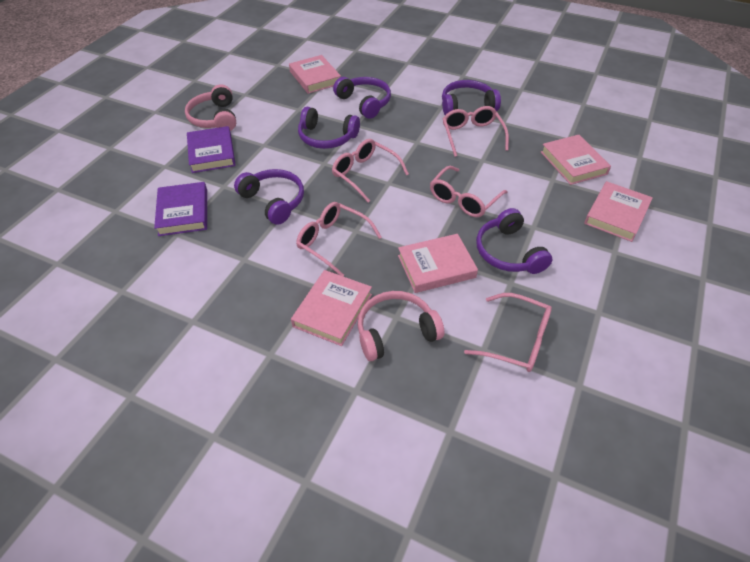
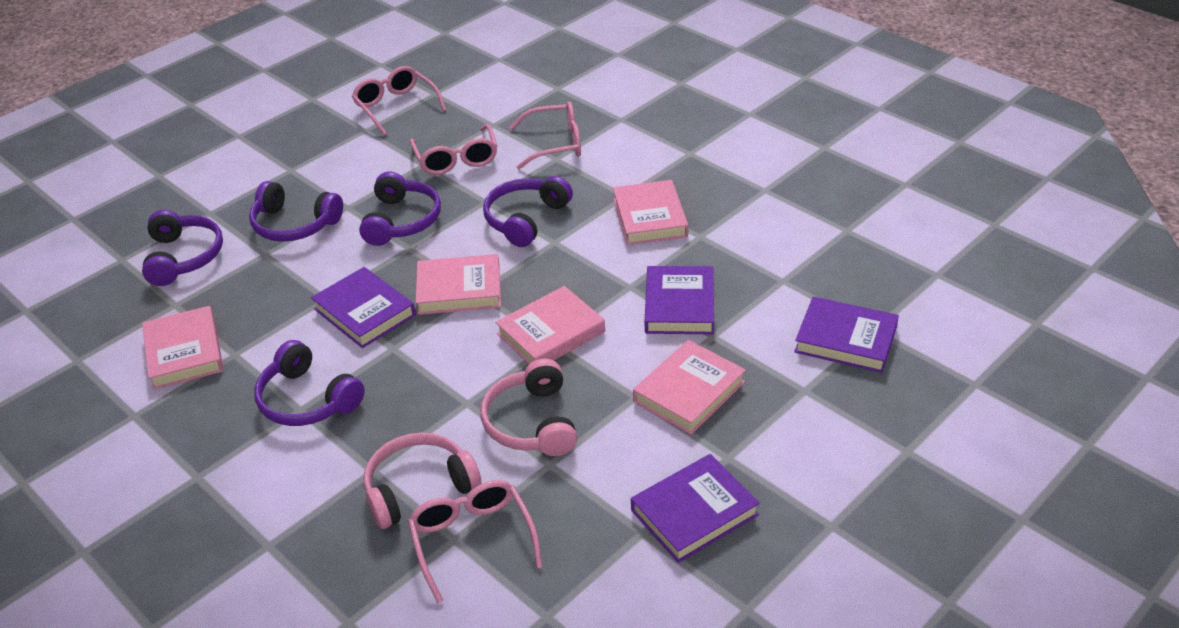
pink glasses: 5 -> 4
purple book: 2 -> 4

